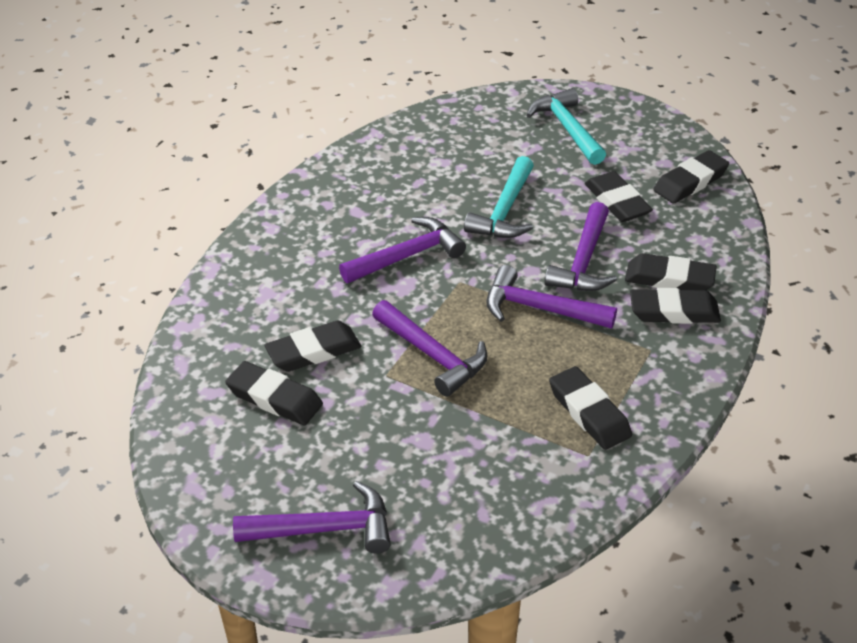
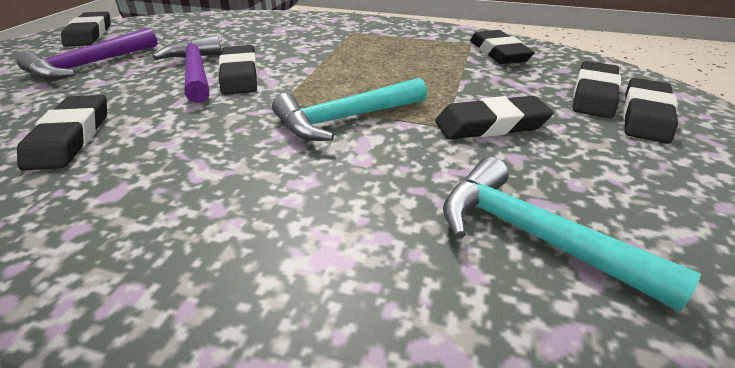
purple hammer: 5 -> 2

